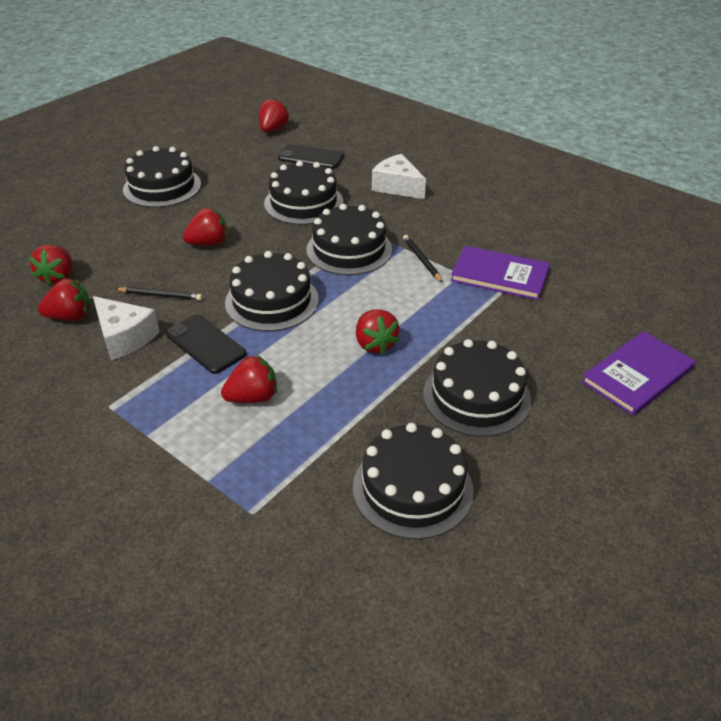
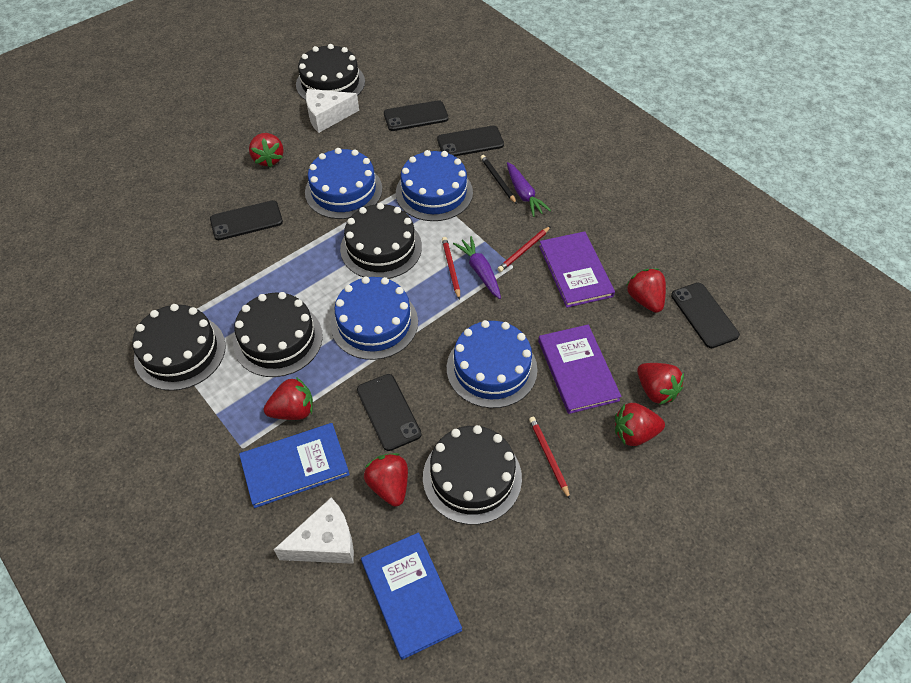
black cake: 6 -> 5
black pencil: 2 -> 1
black phone: 2 -> 5
blue book: 0 -> 2
blue cake: 0 -> 4
purple carrot: 0 -> 2
red pencil: 0 -> 3

